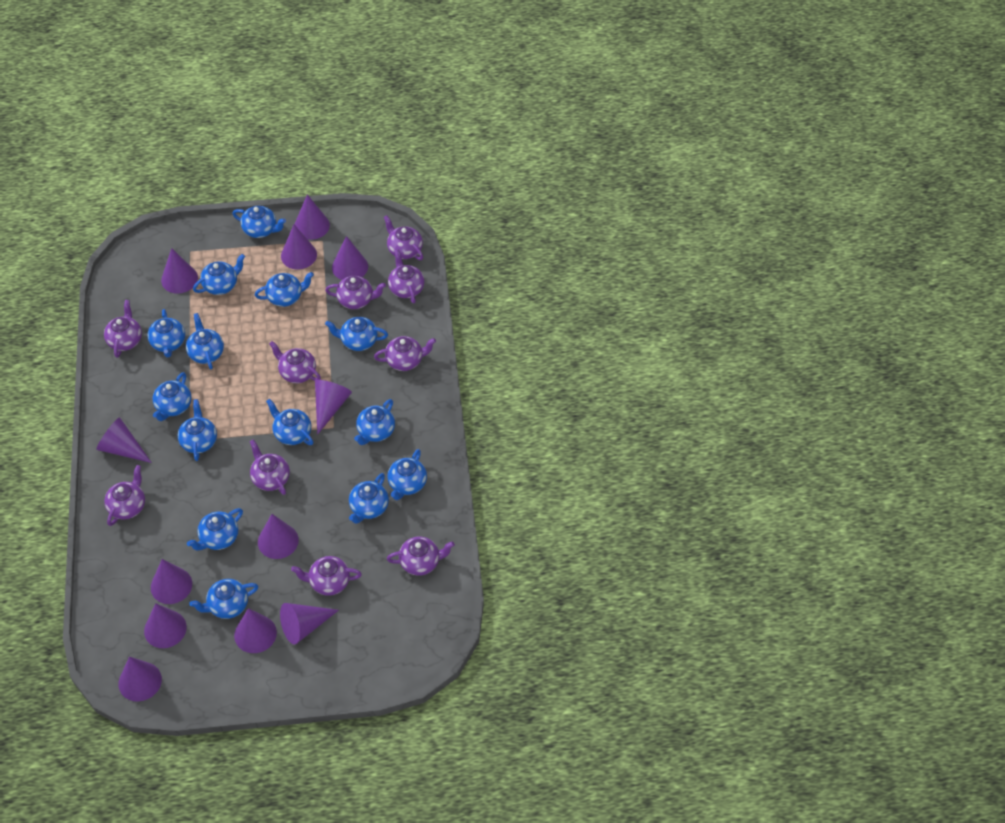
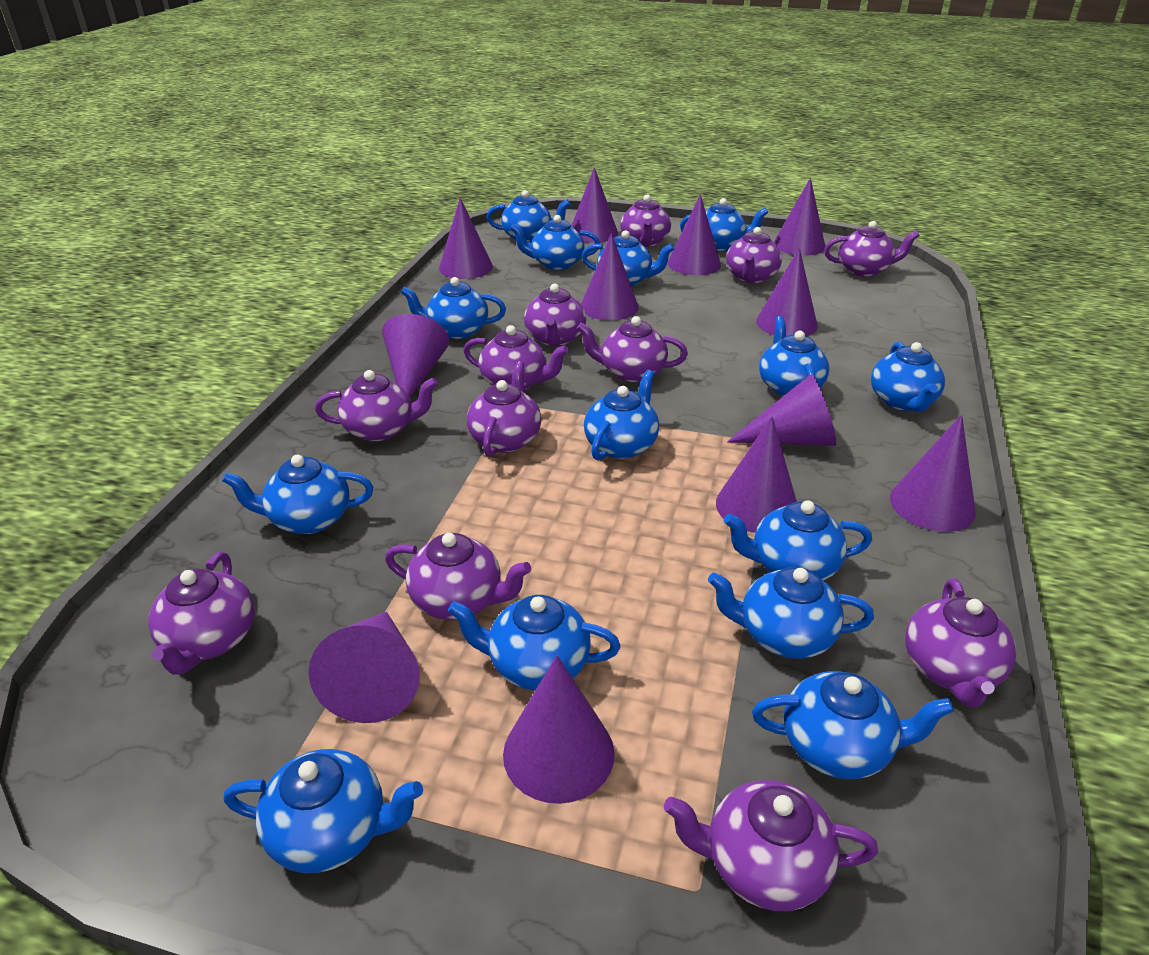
purple teapot: 10 -> 12

